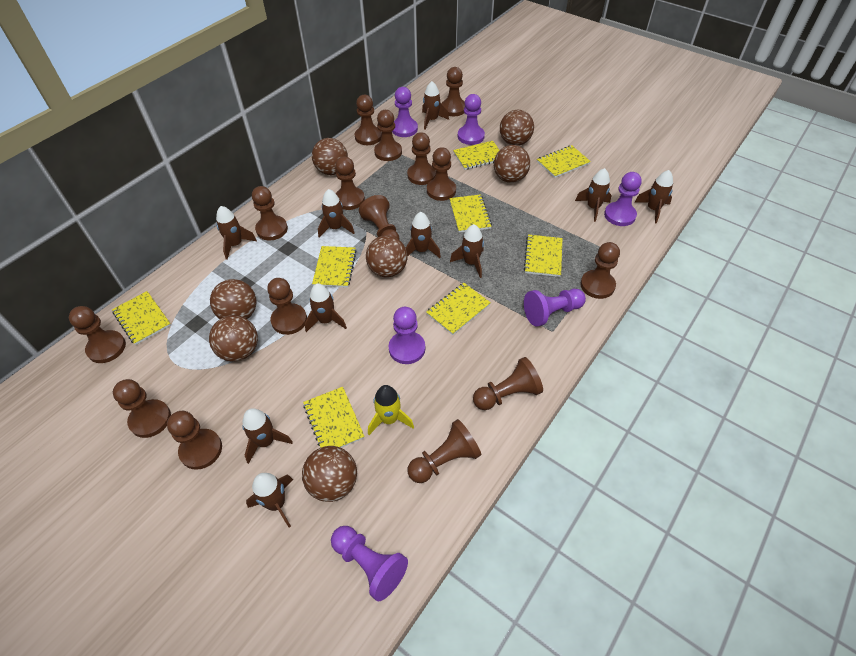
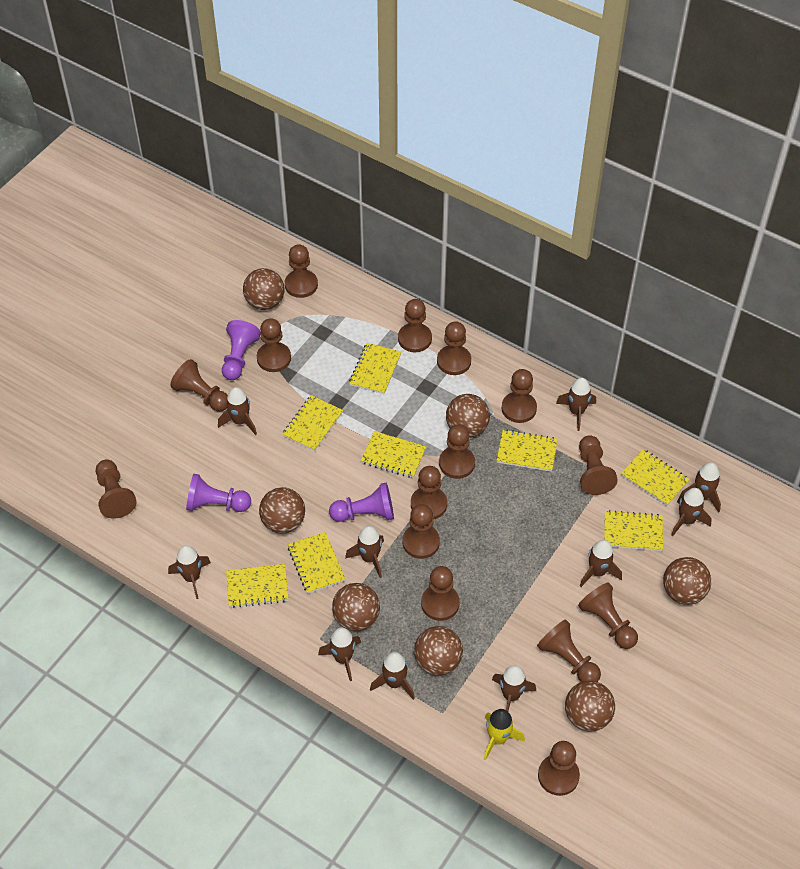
purple pawn: 6 -> 3

